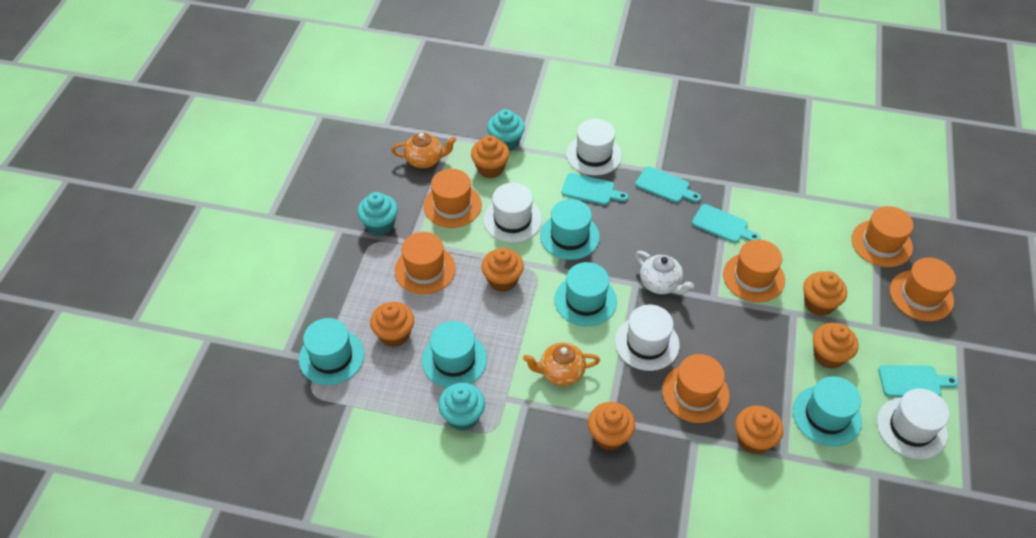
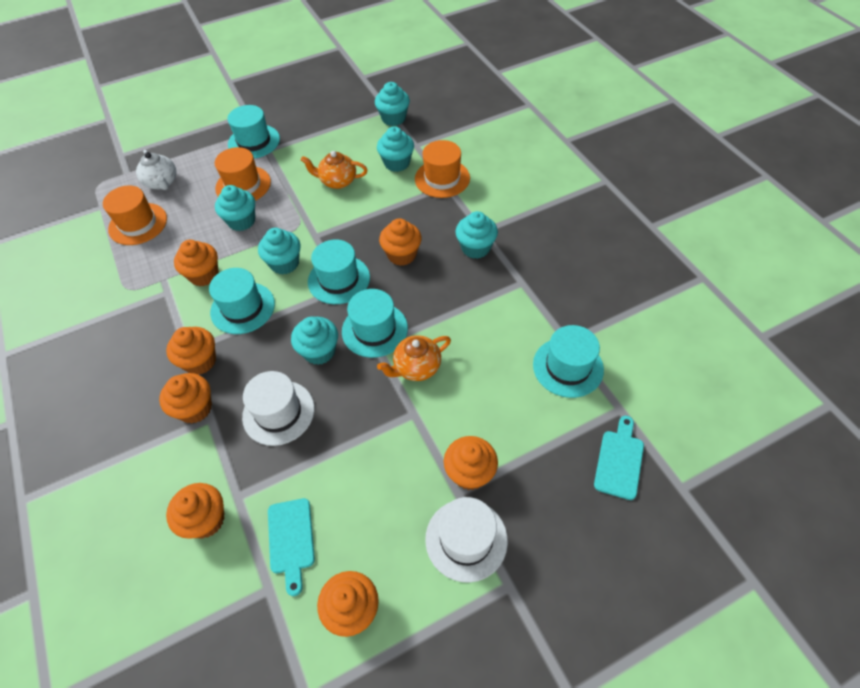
orange hat: 6 -> 3
turquoise cupcake: 3 -> 6
turquoise cutting board: 4 -> 2
white hat: 4 -> 2

